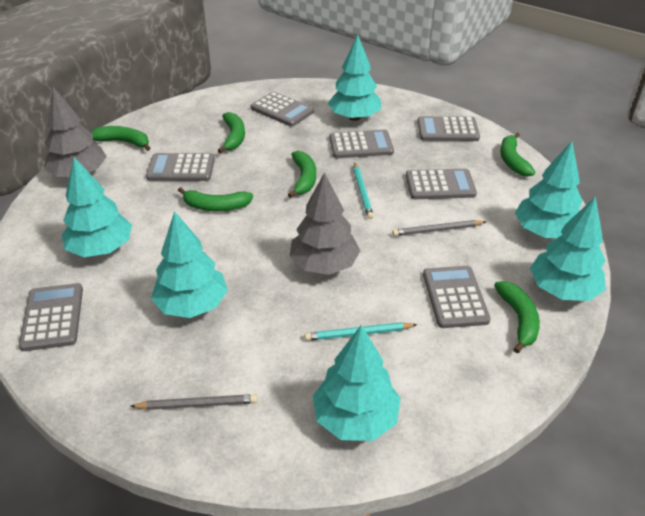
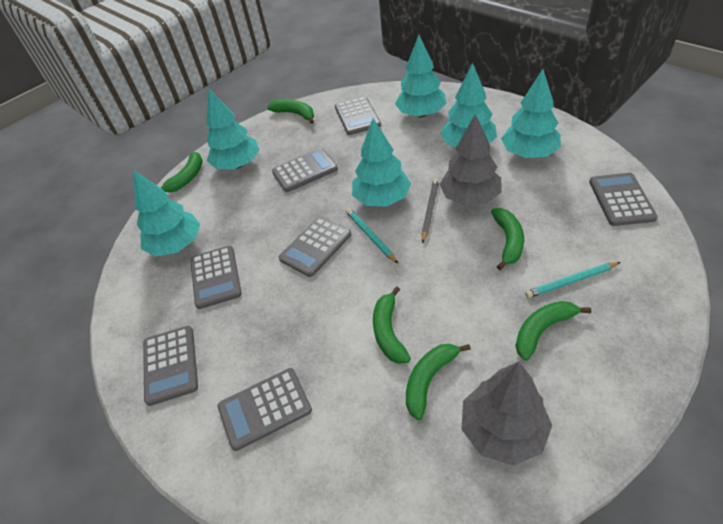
grey pencil: 2 -> 1

